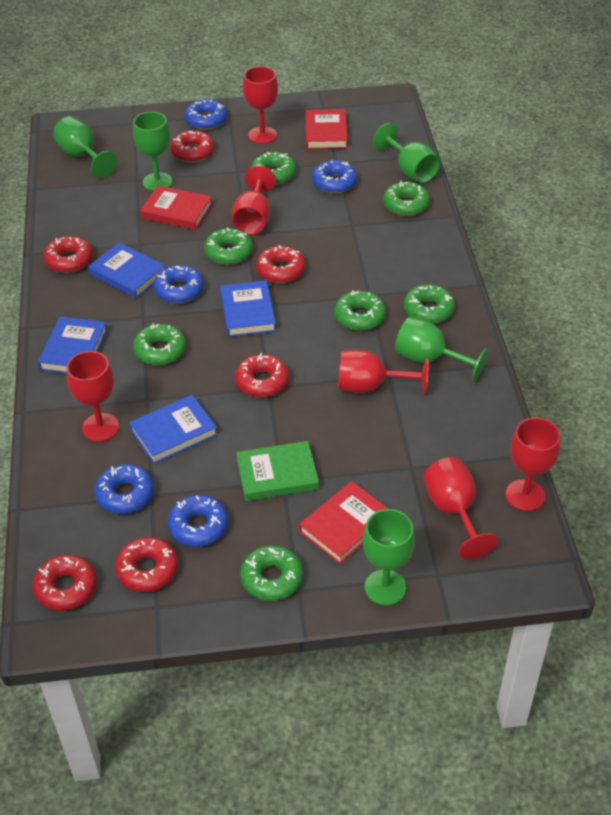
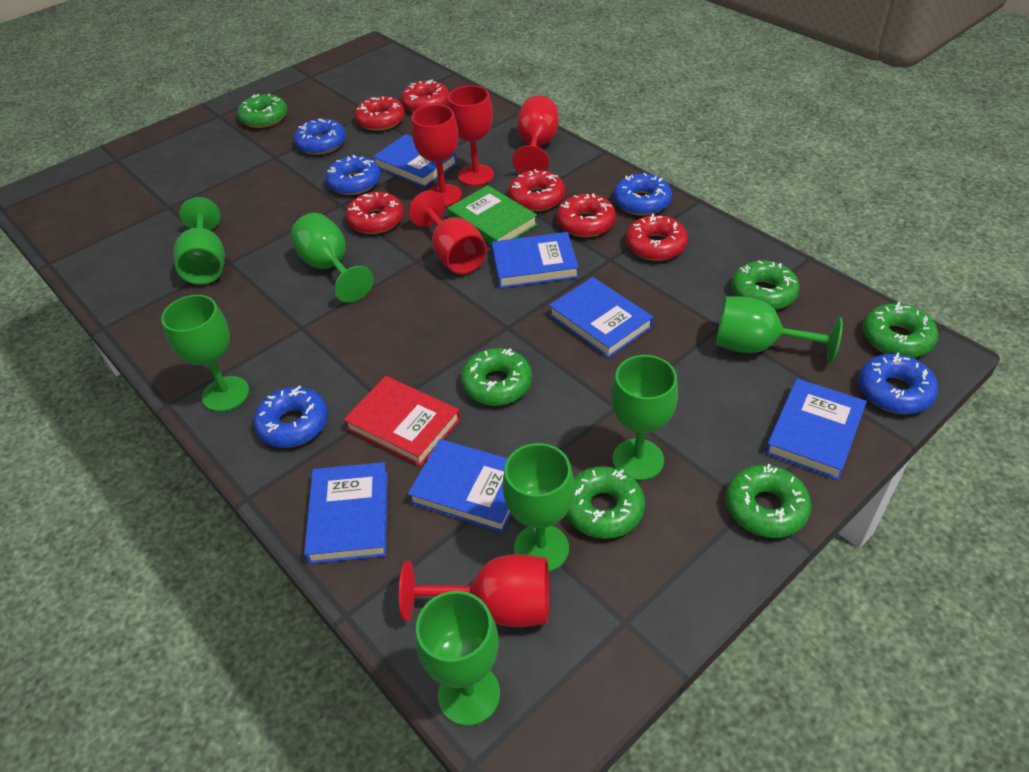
blue book: 4 -> 6
green donut: 7 -> 6
green goblet: 5 -> 7
red book: 3 -> 1
red goblet: 6 -> 5

